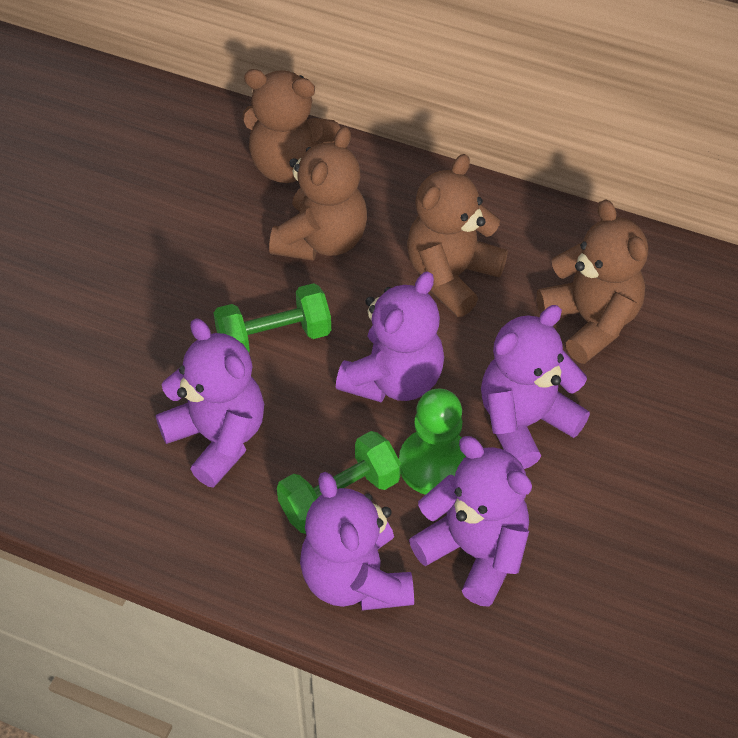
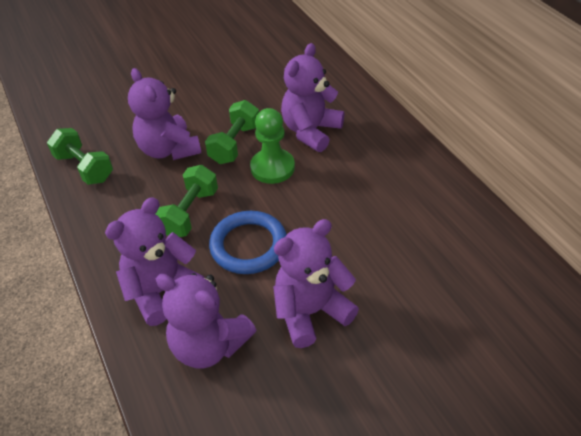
blue ring: 0 -> 1
brown teddy bear: 4 -> 0
green dumbbell: 2 -> 3

